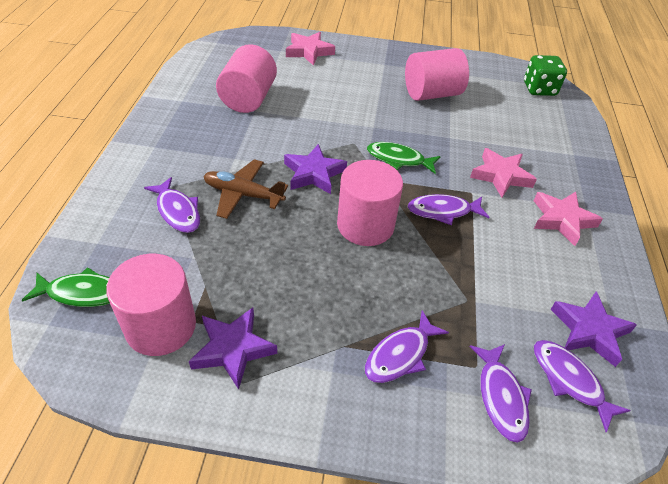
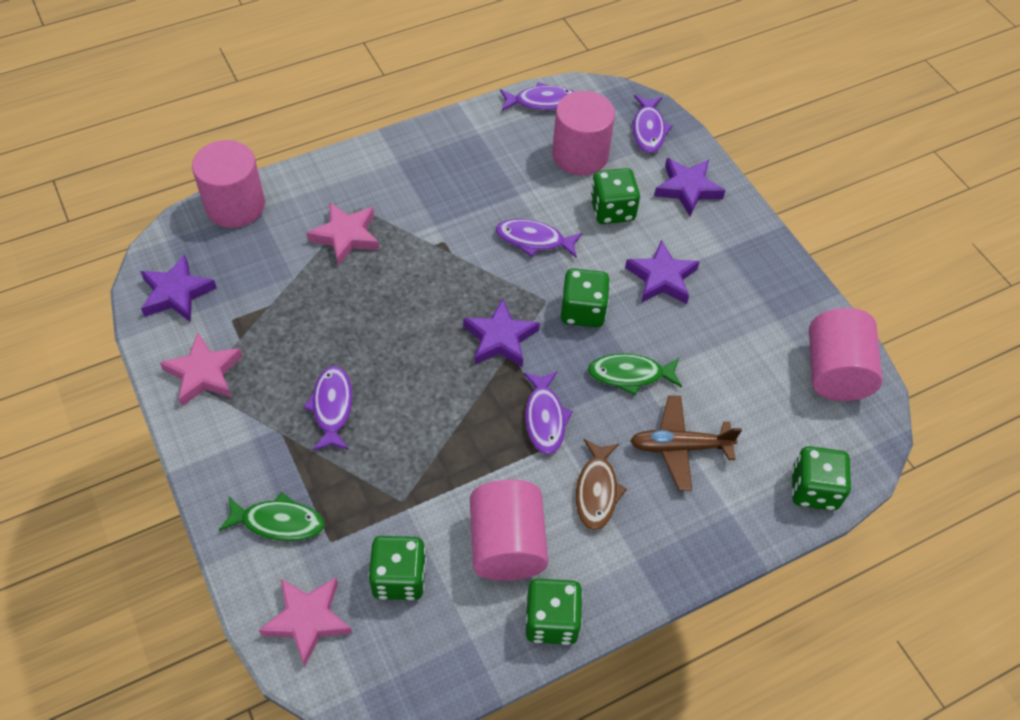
brown fish: 0 -> 1
green dice: 1 -> 5
purple star: 3 -> 4

